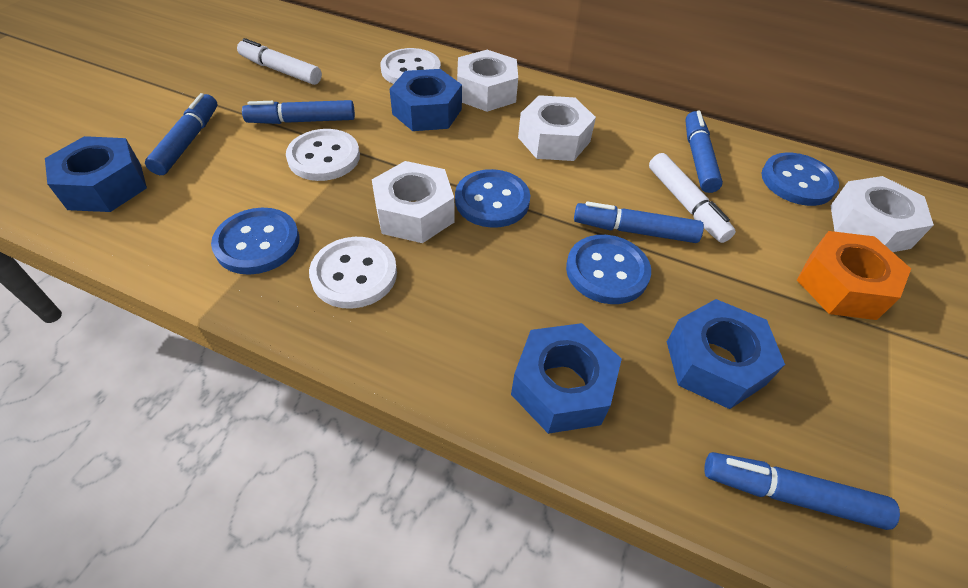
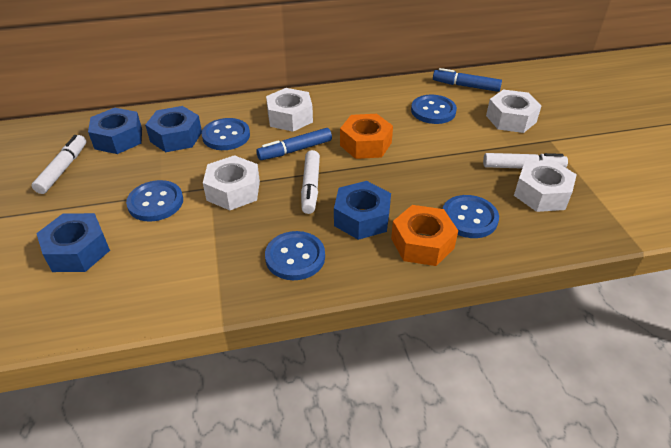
blue button: 4 -> 5
blue marker: 5 -> 2
orange nut: 1 -> 2
white button: 3 -> 0
white marker: 2 -> 3

